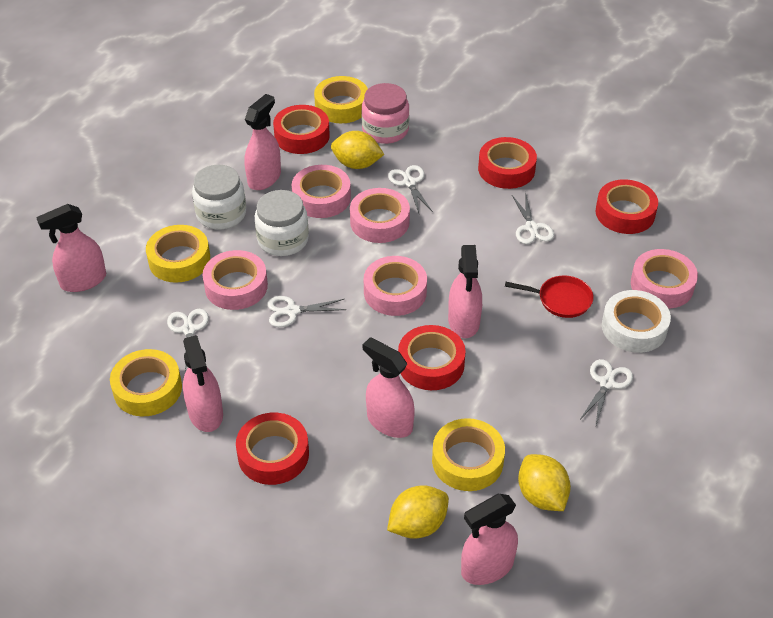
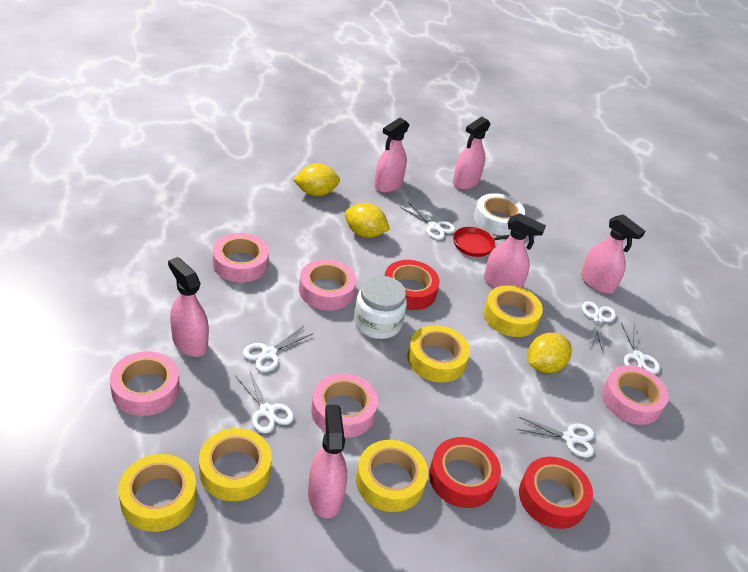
pink jar: 1 -> 0
red tape: 5 -> 3
white jar: 2 -> 1
white scissors: 5 -> 6
yellow tape: 4 -> 5

